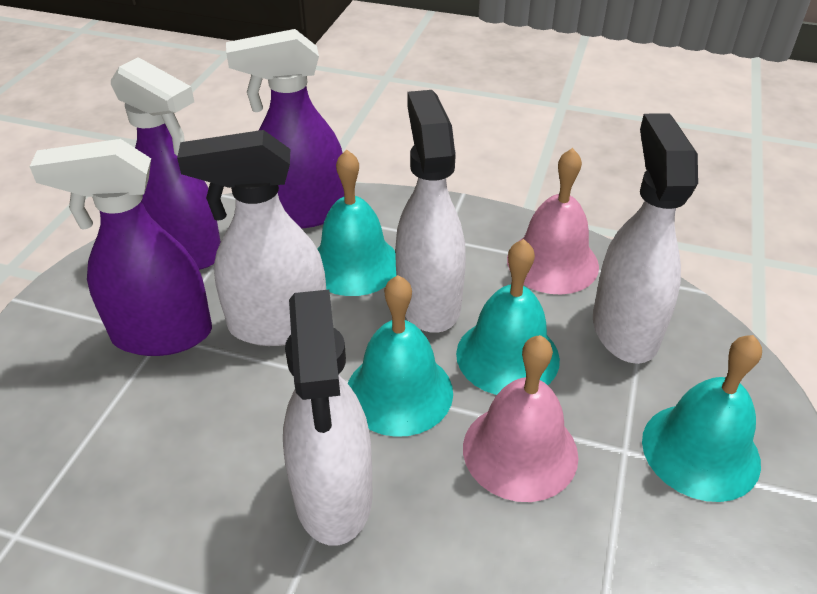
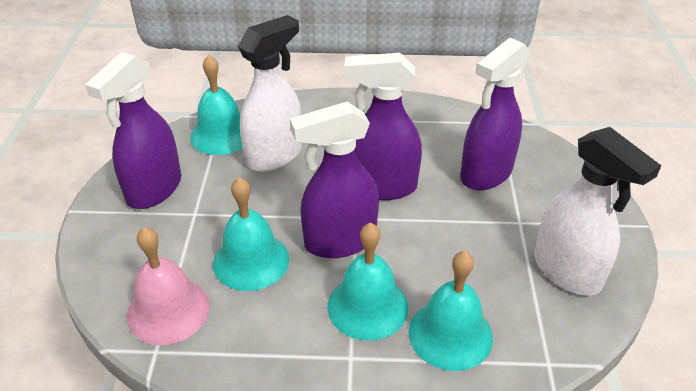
pink bell: 2 -> 1
purple spray bottle: 3 -> 4
white spray bottle: 4 -> 2

